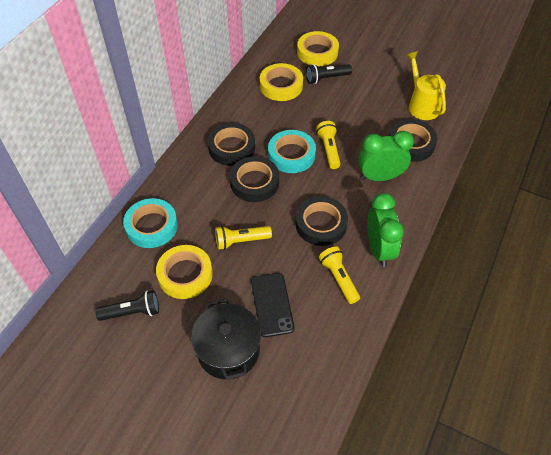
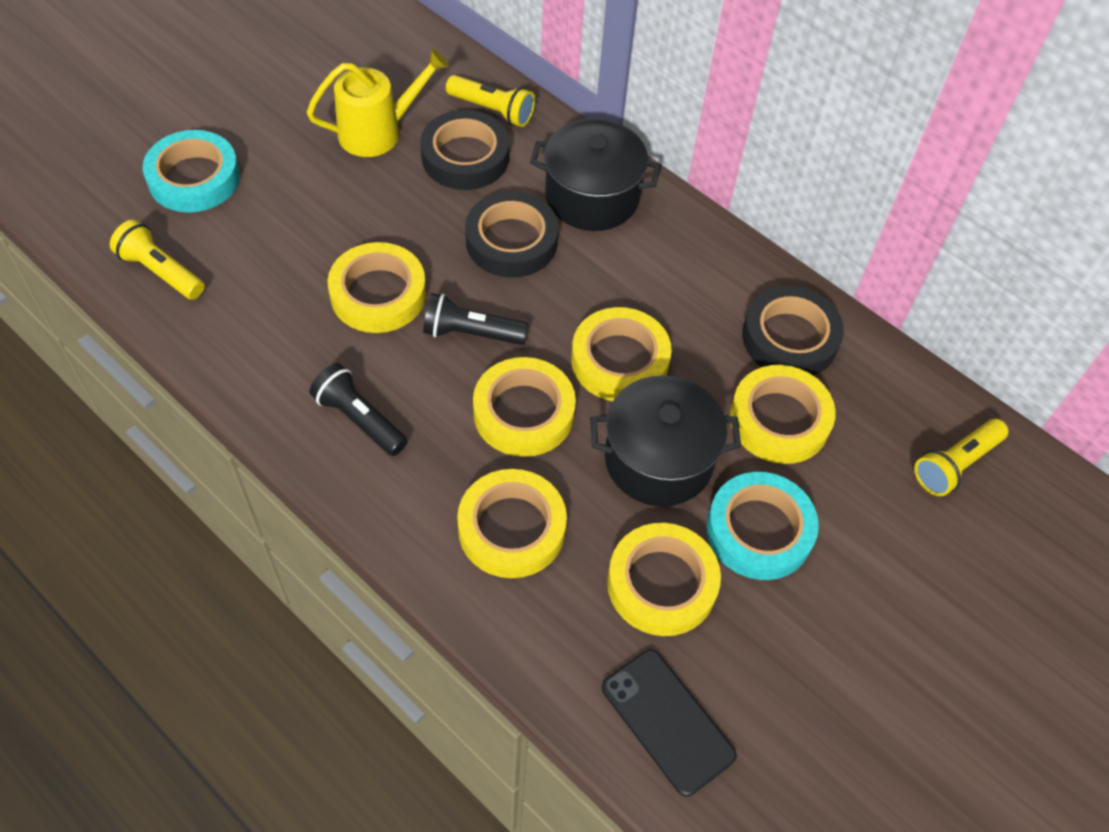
black pot: 1 -> 2
black tape: 4 -> 3
green clock: 2 -> 0
yellow tape: 3 -> 6

